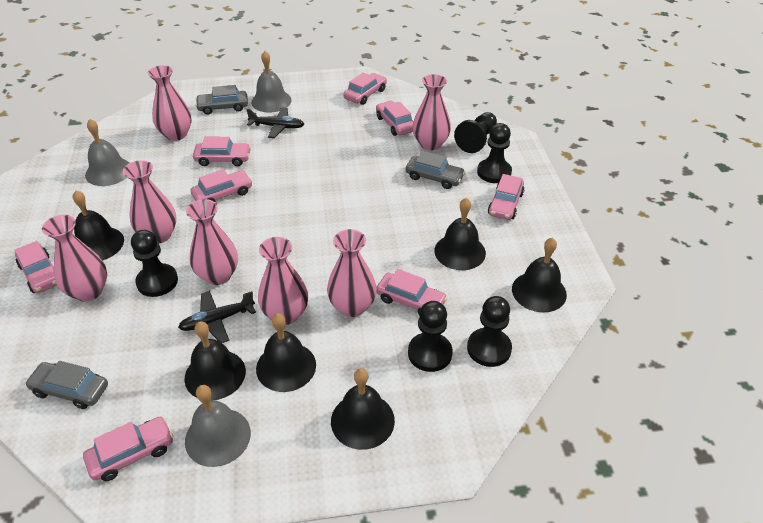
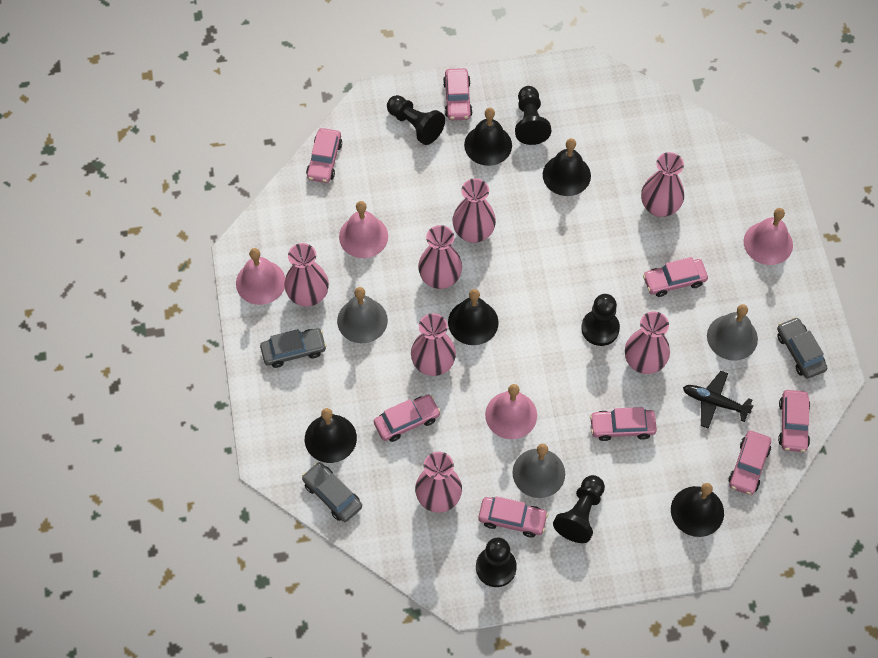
black bell: 6 -> 5
black plane: 2 -> 1
pink bell: 0 -> 4

